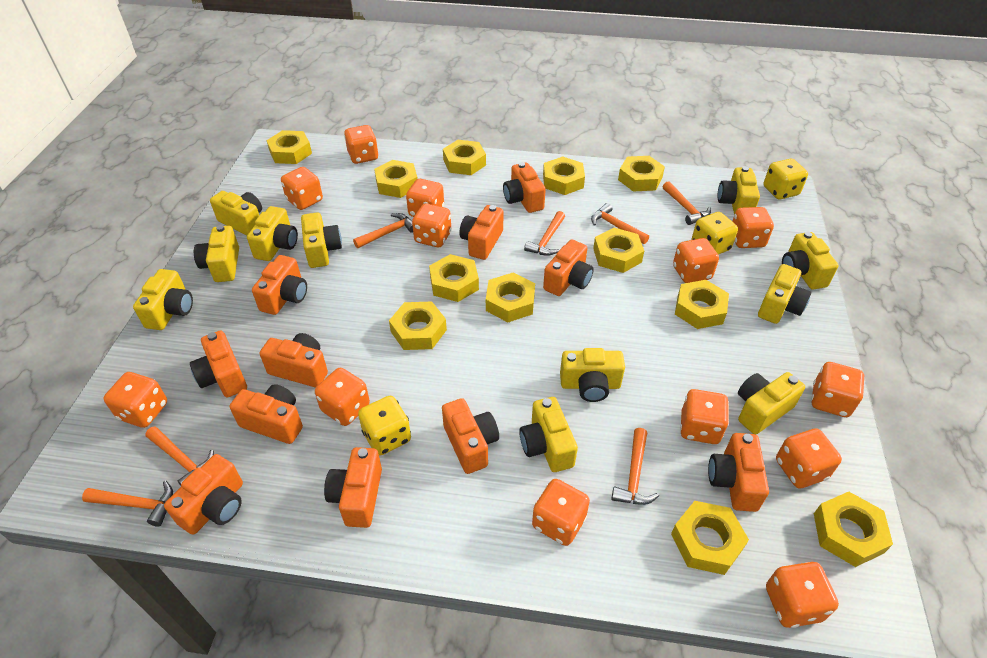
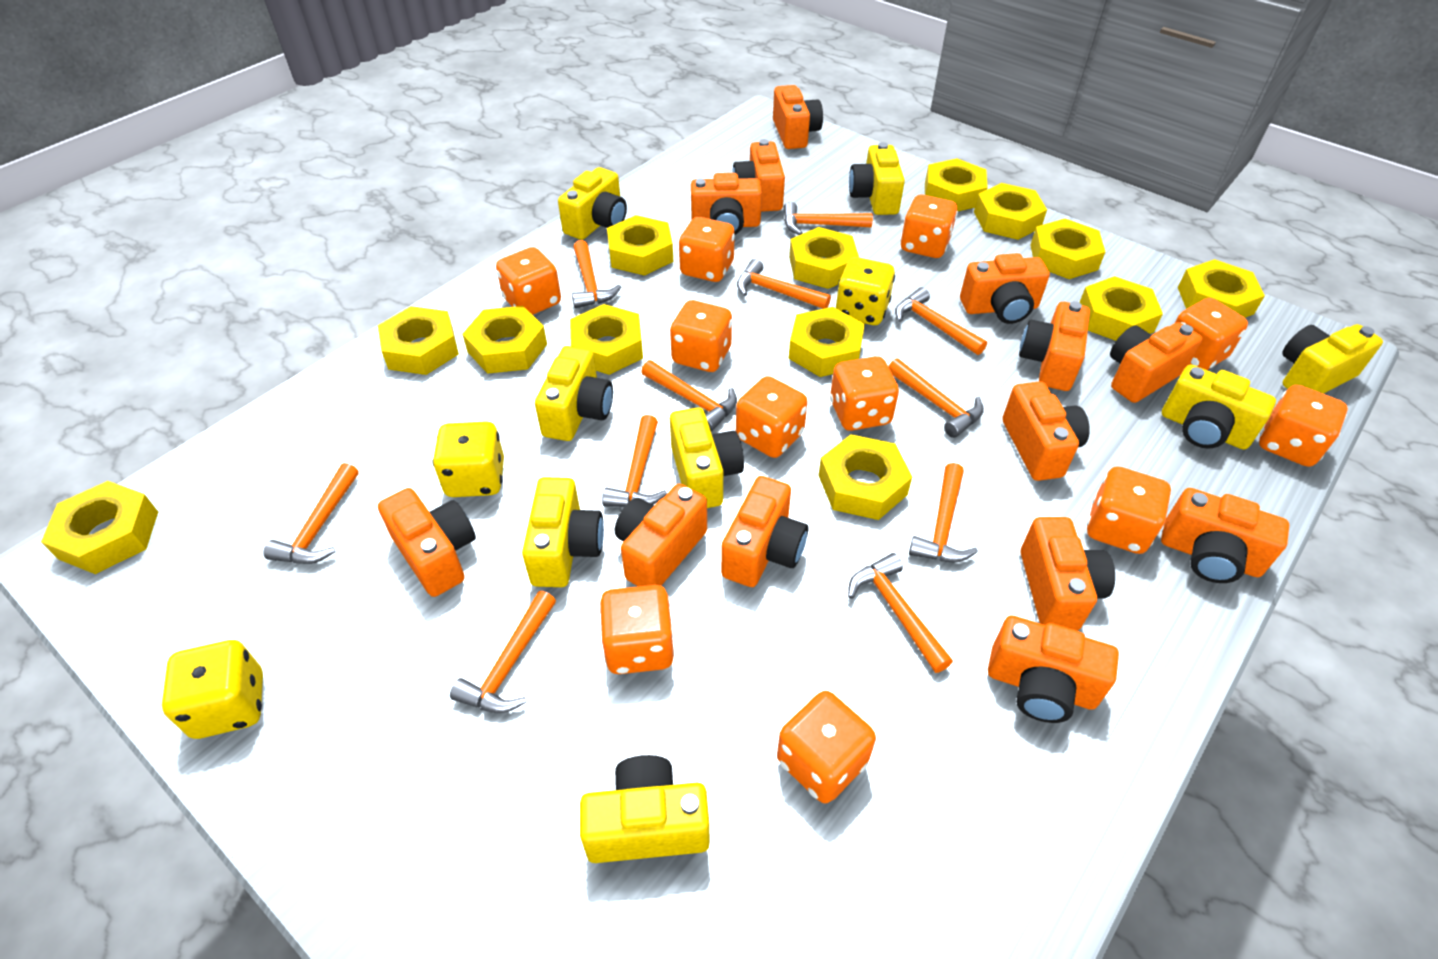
orange camera: 11 -> 13
orange dice: 13 -> 11
orange hammer: 7 -> 11
yellow camera: 11 -> 8
yellow nut: 12 -> 13

